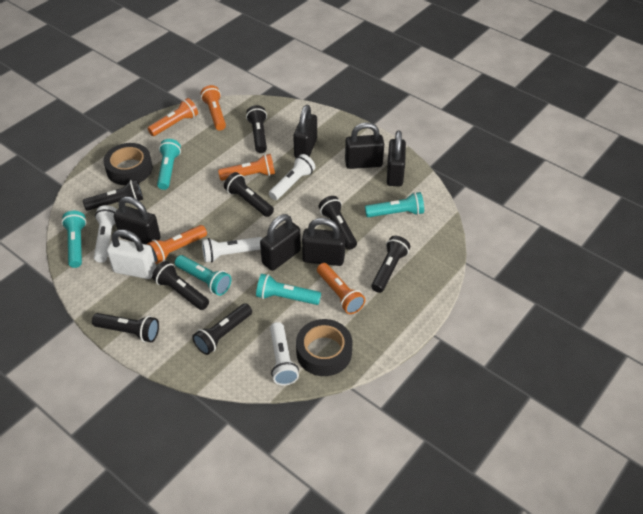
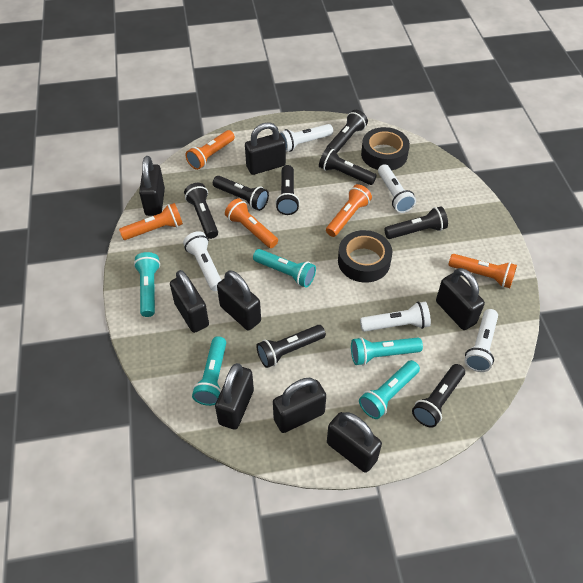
black padlock: 6 -> 8
white flashlight: 4 -> 5
white padlock: 1 -> 0

